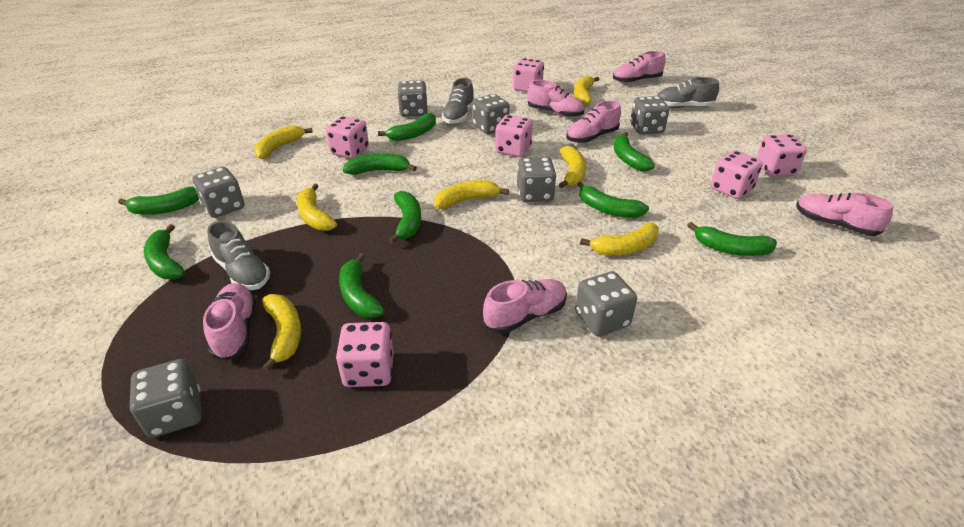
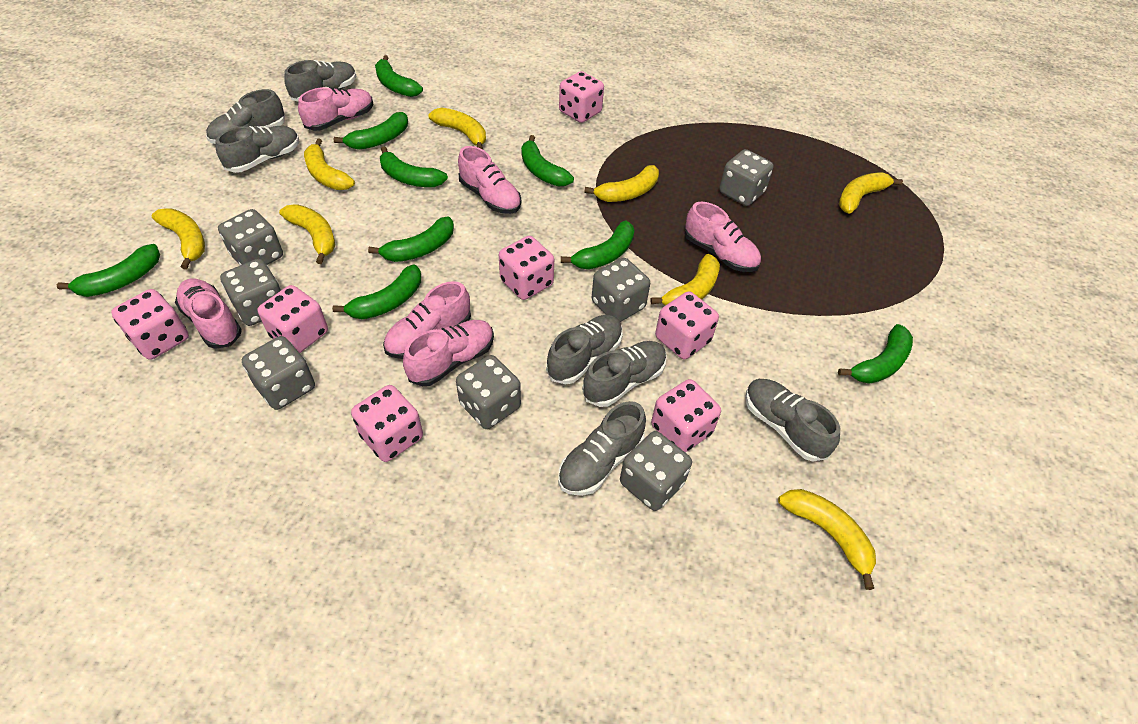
grey shoe: 3 -> 7
pink dice: 6 -> 7
yellow banana: 7 -> 8

